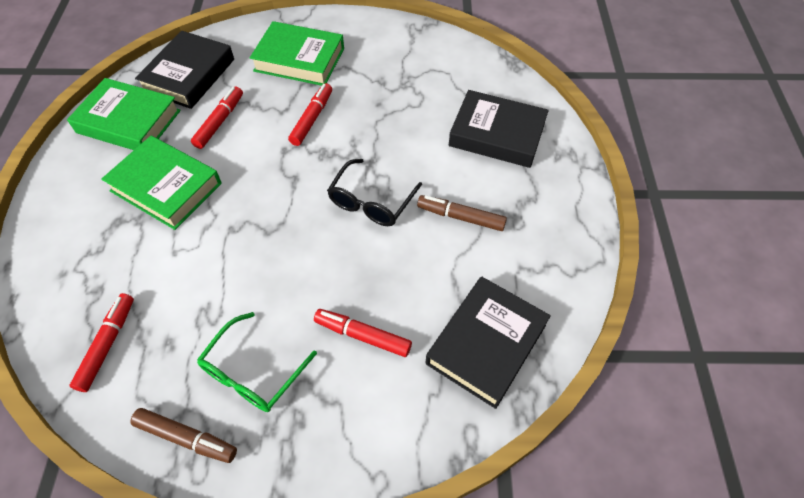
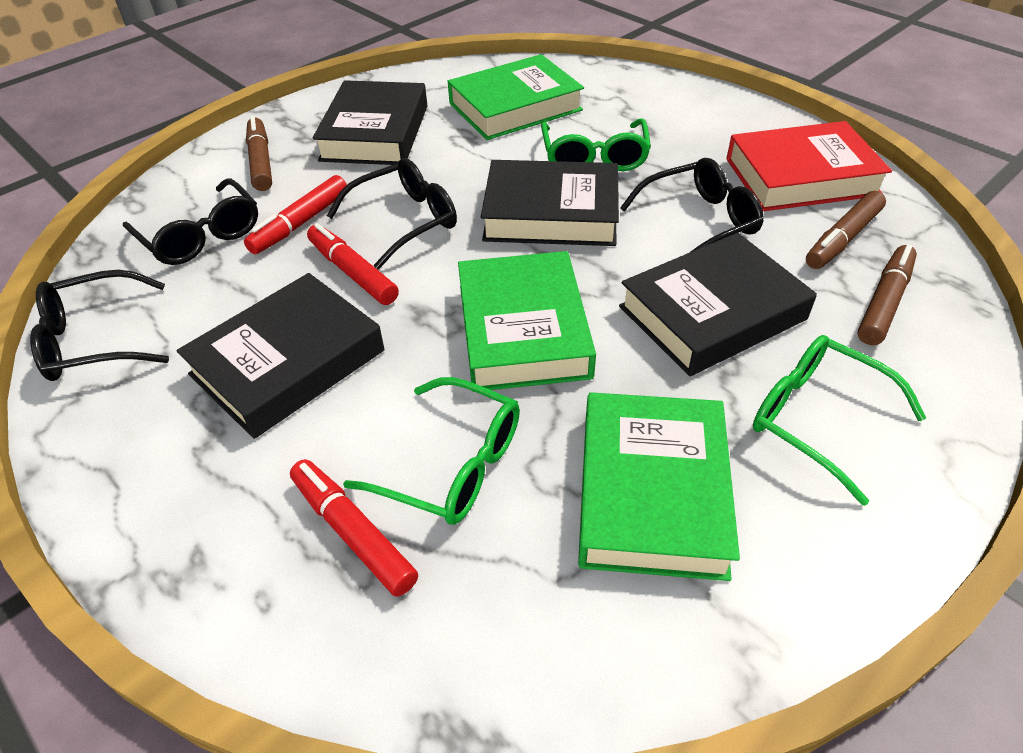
black book: 3 -> 4
black glasses: 1 -> 4
brown marker: 2 -> 3
green glasses: 1 -> 3
red book: 0 -> 1
red marker: 4 -> 3

